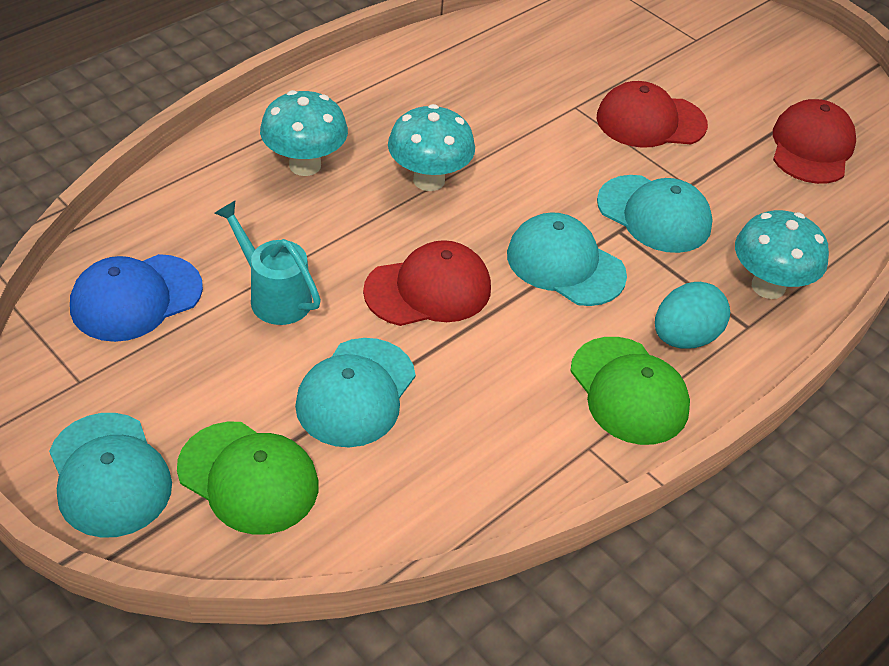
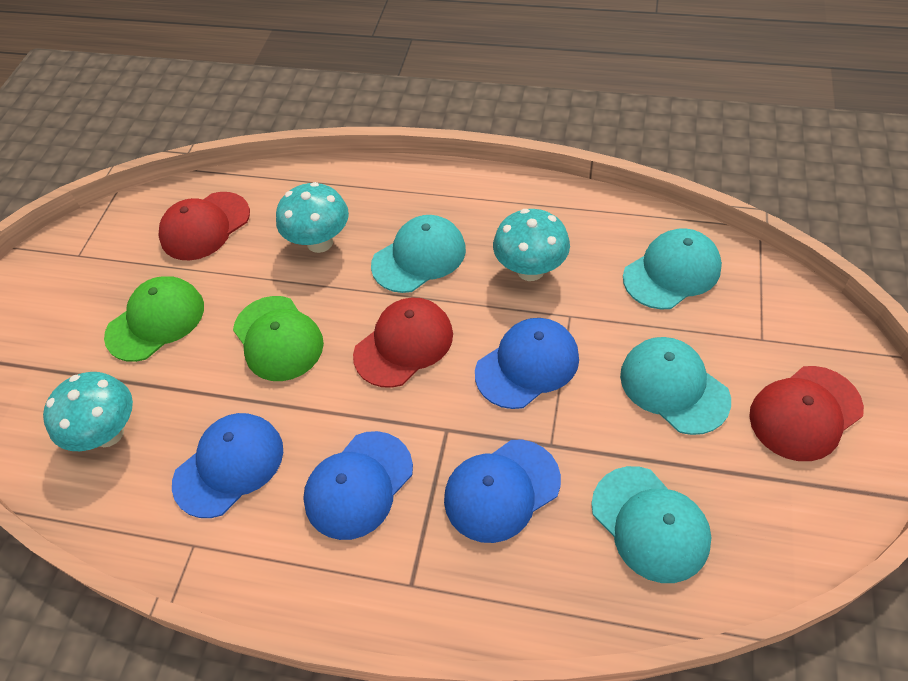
blue cap: 1 -> 4
turquoise egg: 1 -> 0
turquoise watering can: 1 -> 0

